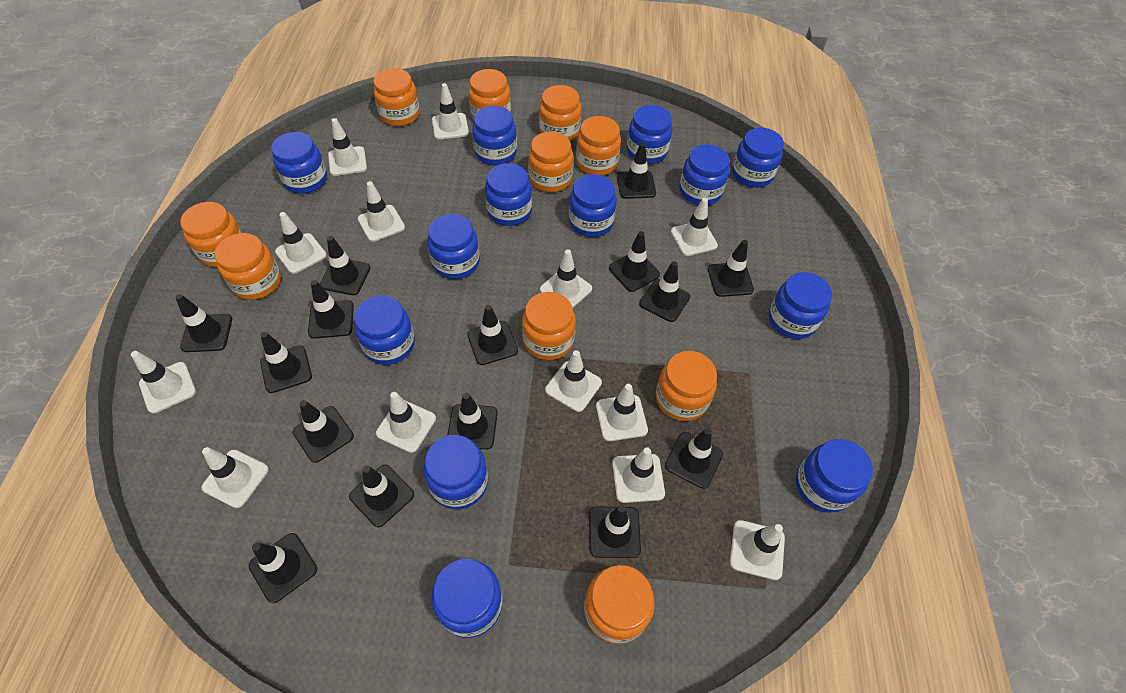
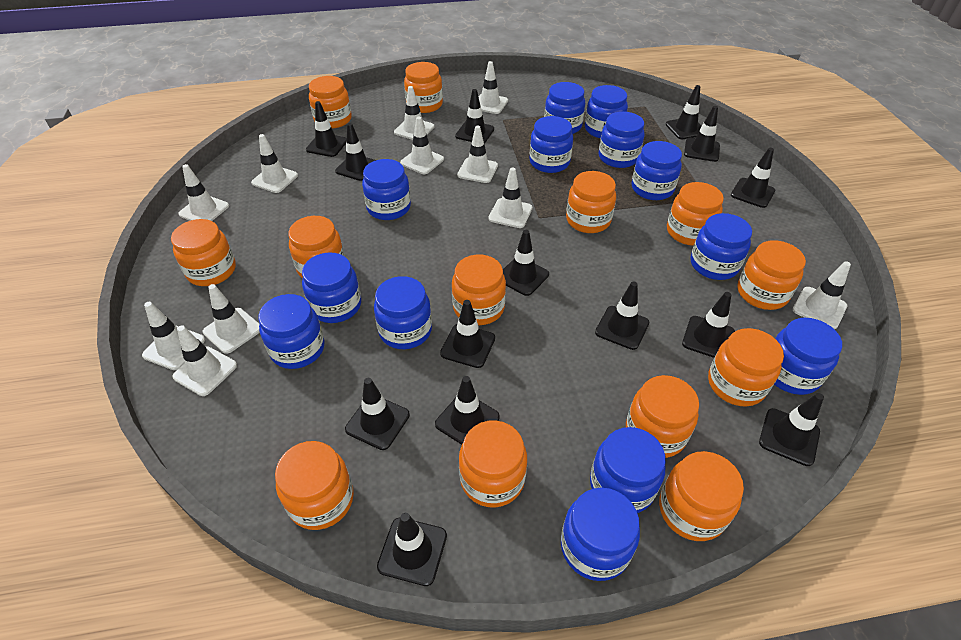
black traffic cone: 15 -> 14
orange jar: 10 -> 13
white traffic cone: 13 -> 11

